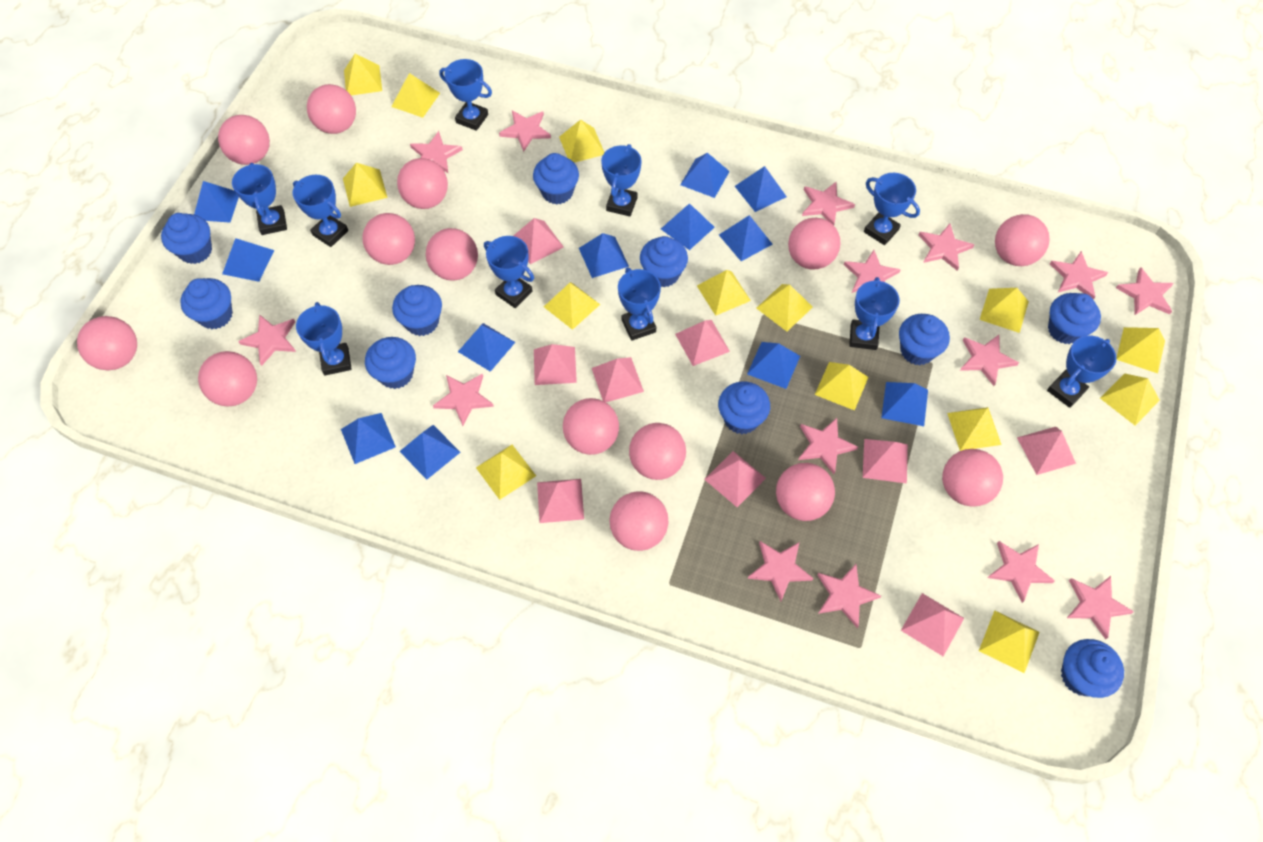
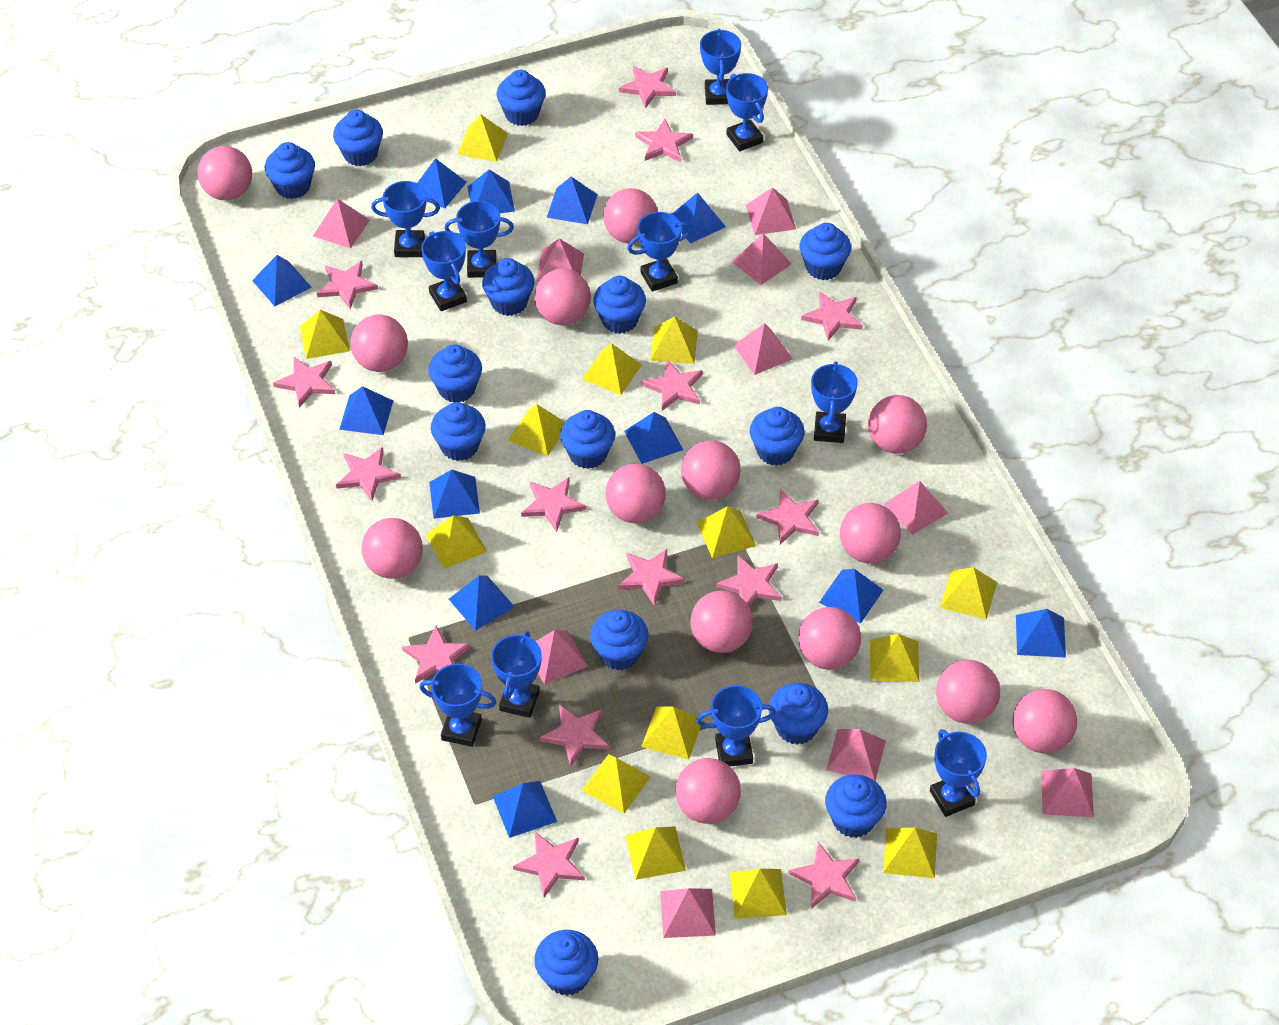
blue cupcake: 10 -> 14
blue trophy: 10 -> 11
pink pyramid: 9 -> 10

